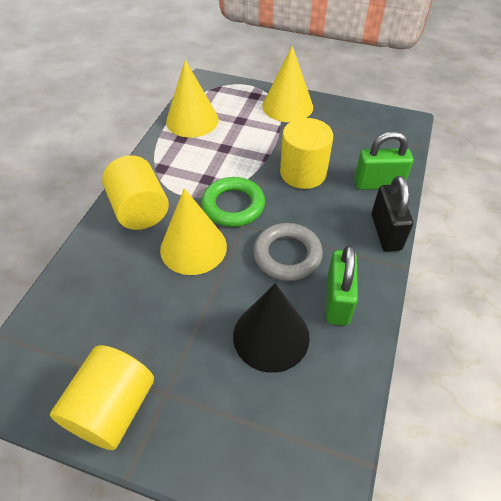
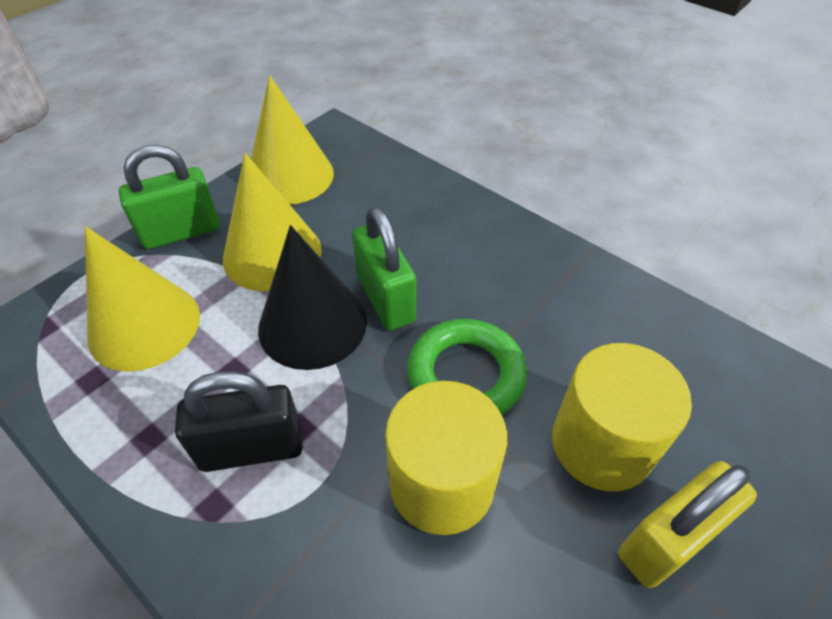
grey ring: 1 -> 0
yellow cylinder: 3 -> 2
yellow padlock: 0 -> 1

